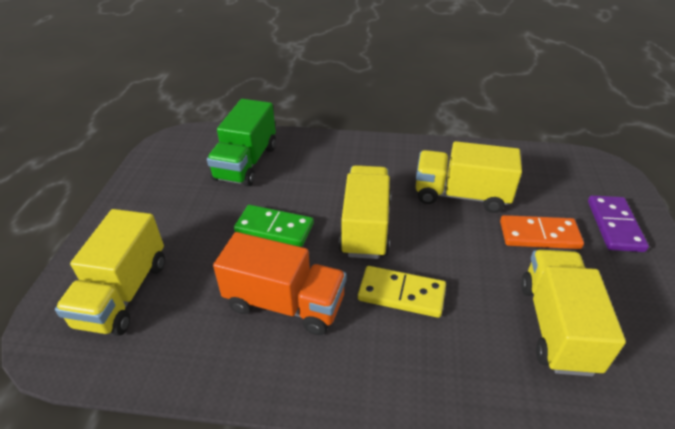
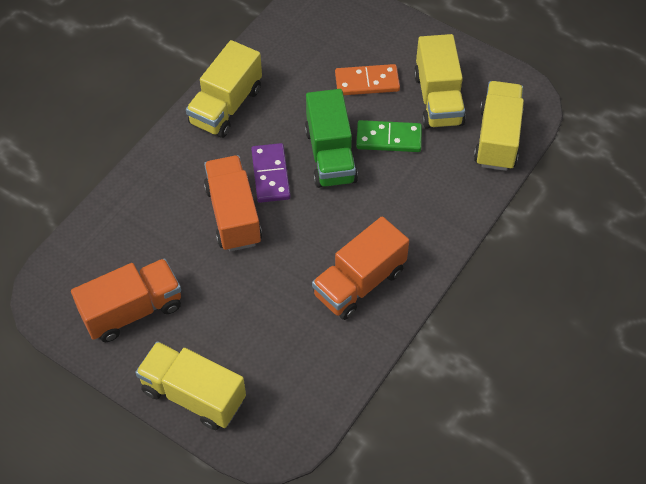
orange truck: 1 -> 3
yellow domino: 1 -> 0

